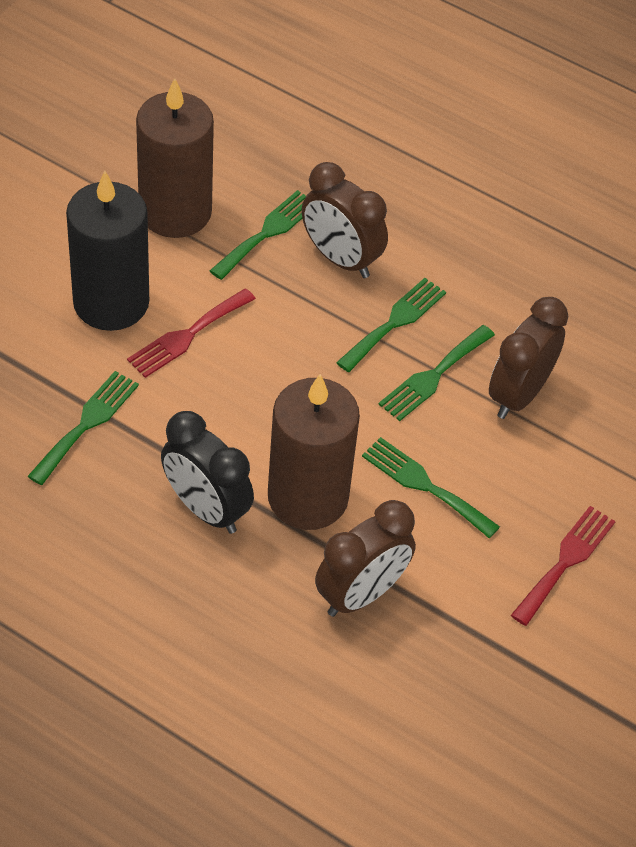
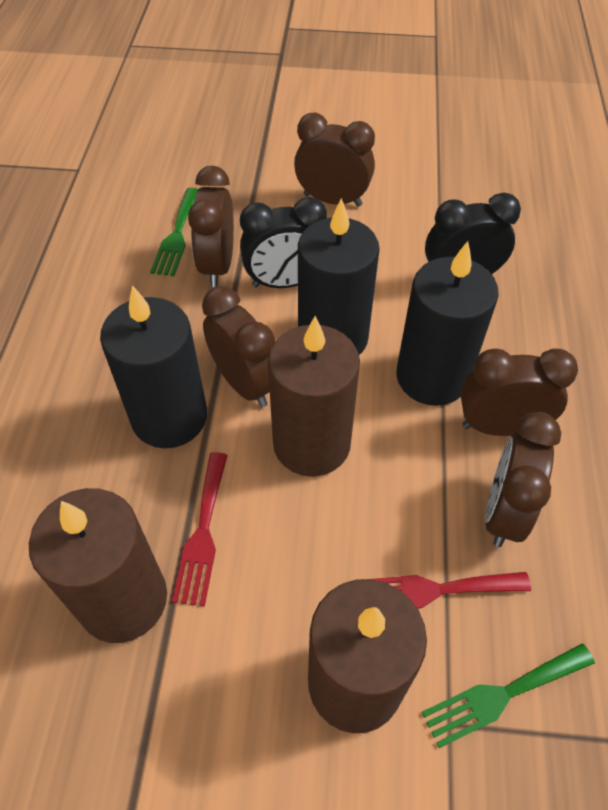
black candle: 1 -> 3
black clock: 1 -> 2
brown candle: 2 -> 3
brown clock: 3 -> 5
green fork: 5 -> 2

